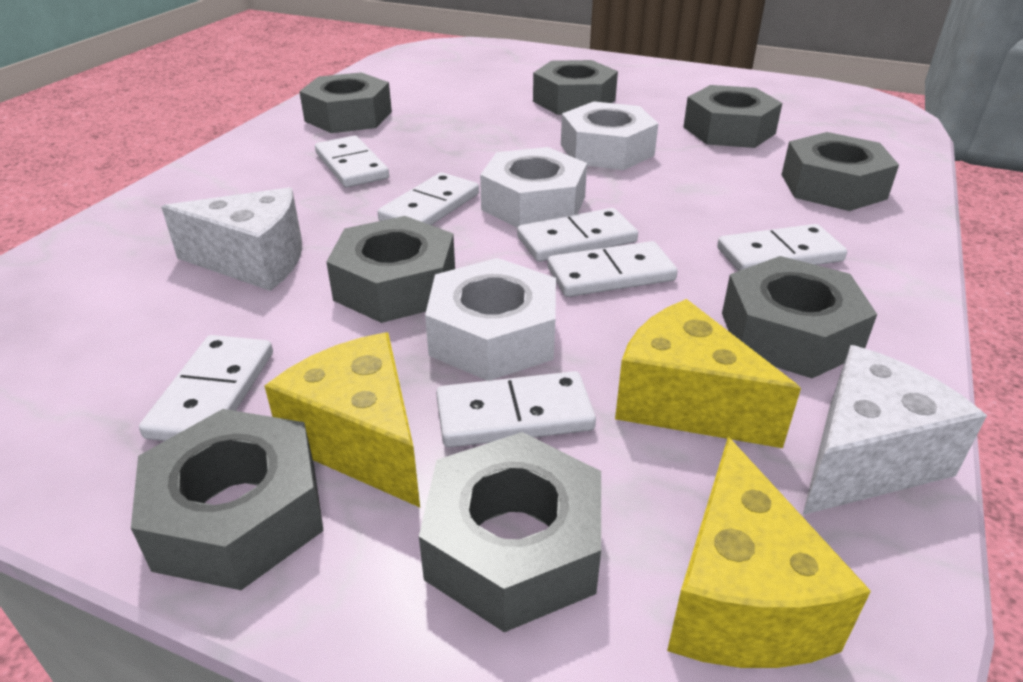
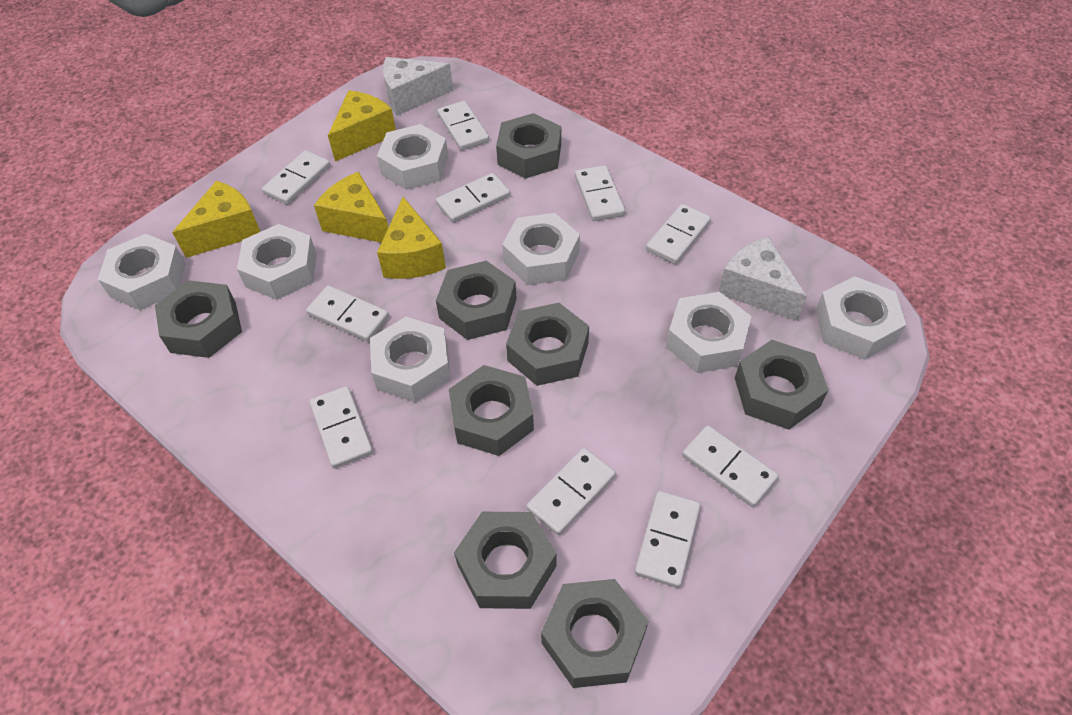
white domino: 7 -> 10
white nut: 3 -> 7
yellow cheese: 3 -> 4

